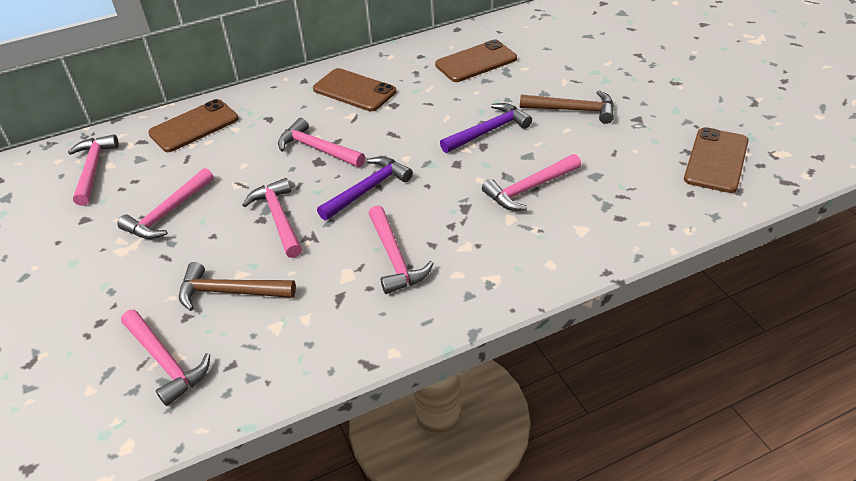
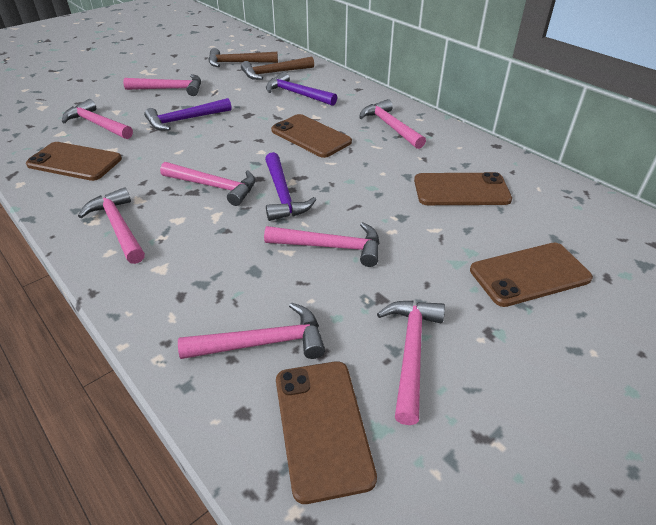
brown phone: 4 -> 5
pink hammer: 7 -> 8
purple hammer: 2 -> 3

